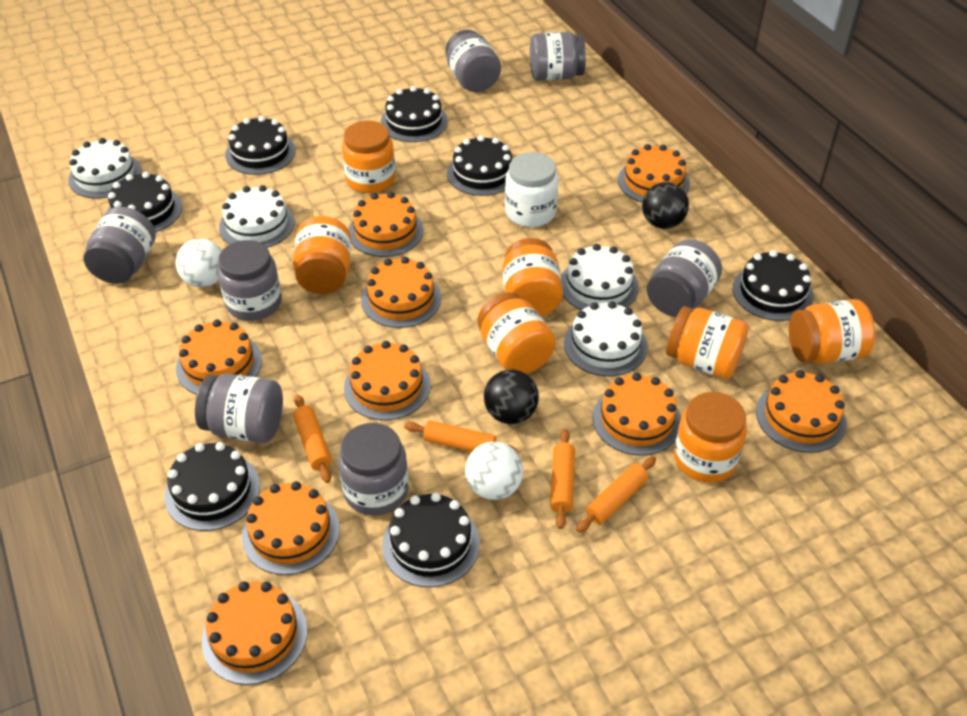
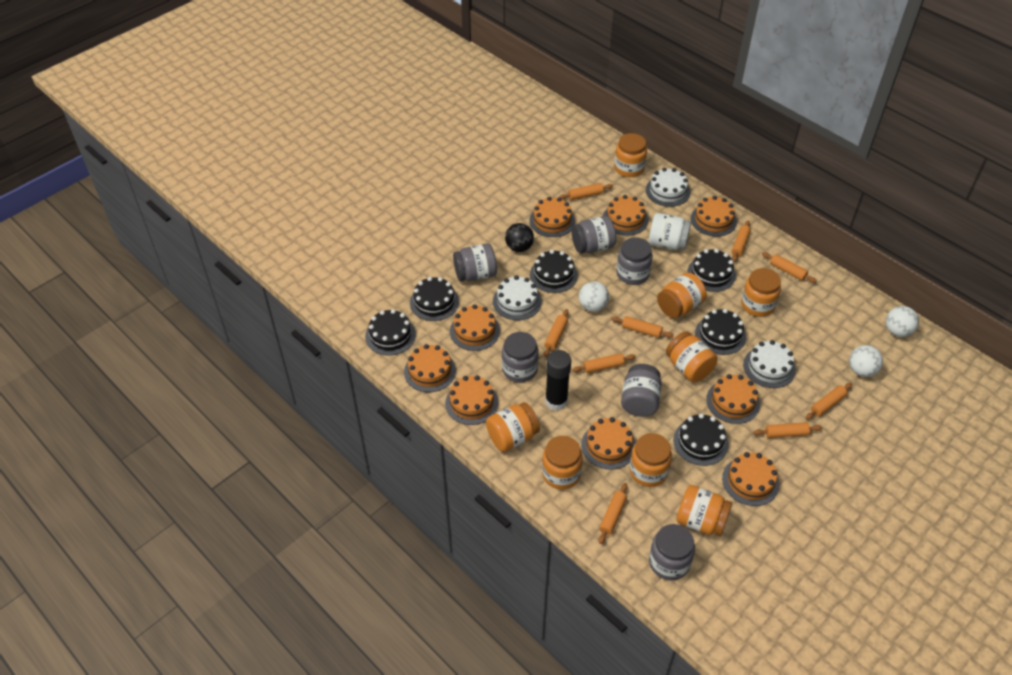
black ball: 2 -> 1
black cake: 7 -> 6
black glue stick: 0 -> 1
grey jar: 7 -> 6
orange jar: 7 -> 8
orange rolling pin: 4 -> 9
white ball: 2 -> 3
white cake: 4 -> 3

